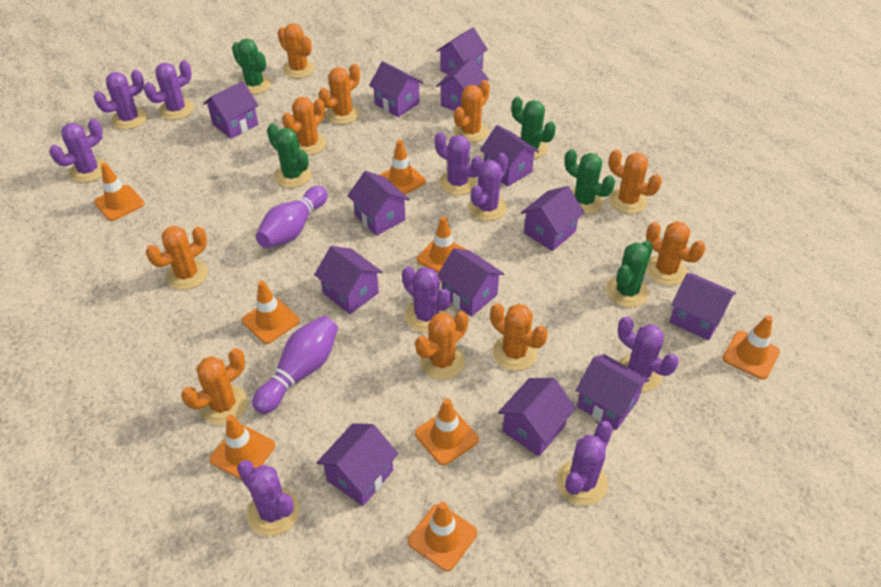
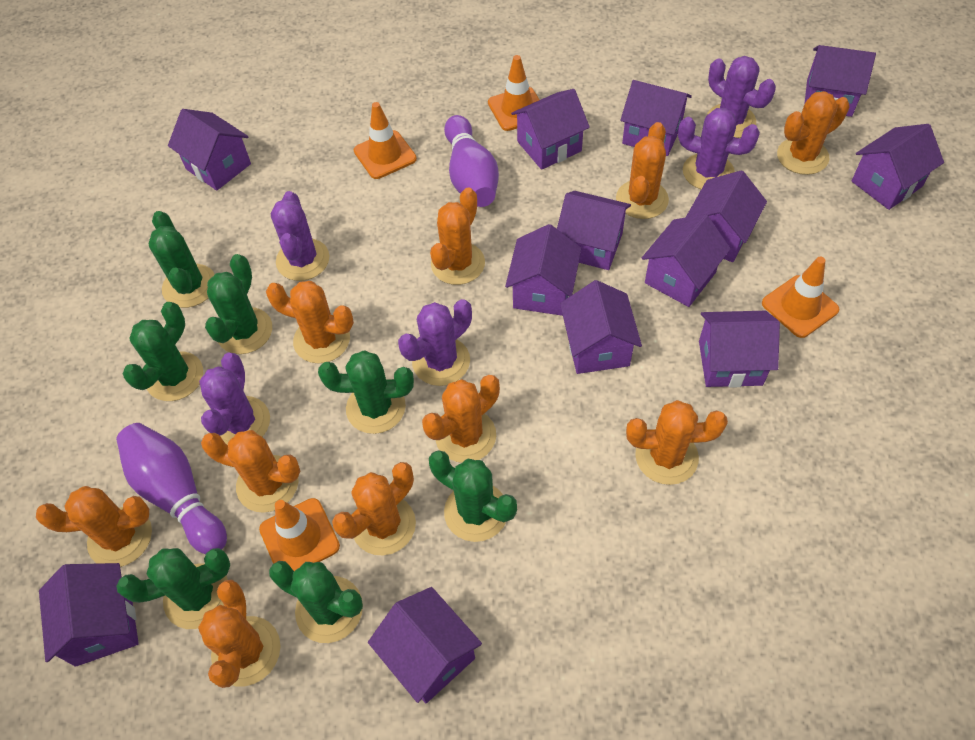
green cactus: 5 -> 7
orange traffic cone: 8 -> 4
purple cactus: 9 -> 5

